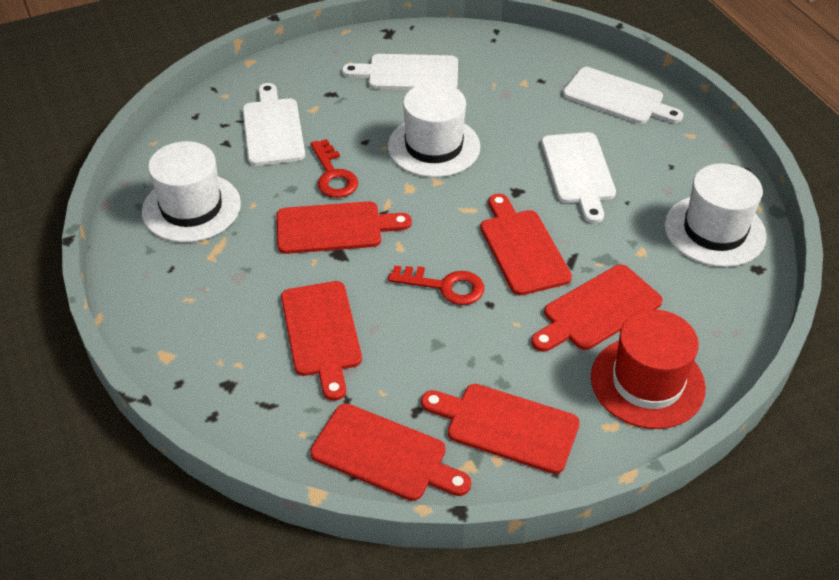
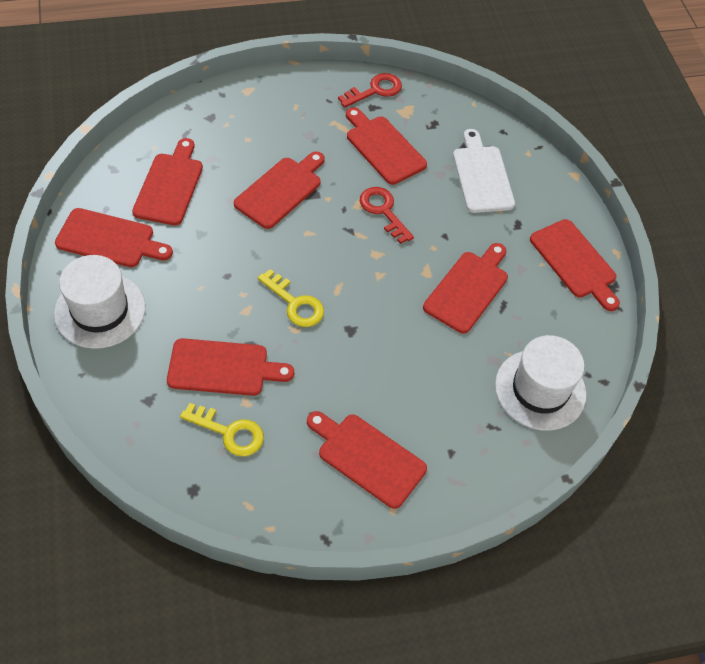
red cutting board: 6 -> 8
red hat: 1 -> 0
white cutting board: 4 -> 1
white hat: 3 -> 2
yellow key: 0 -> 2

